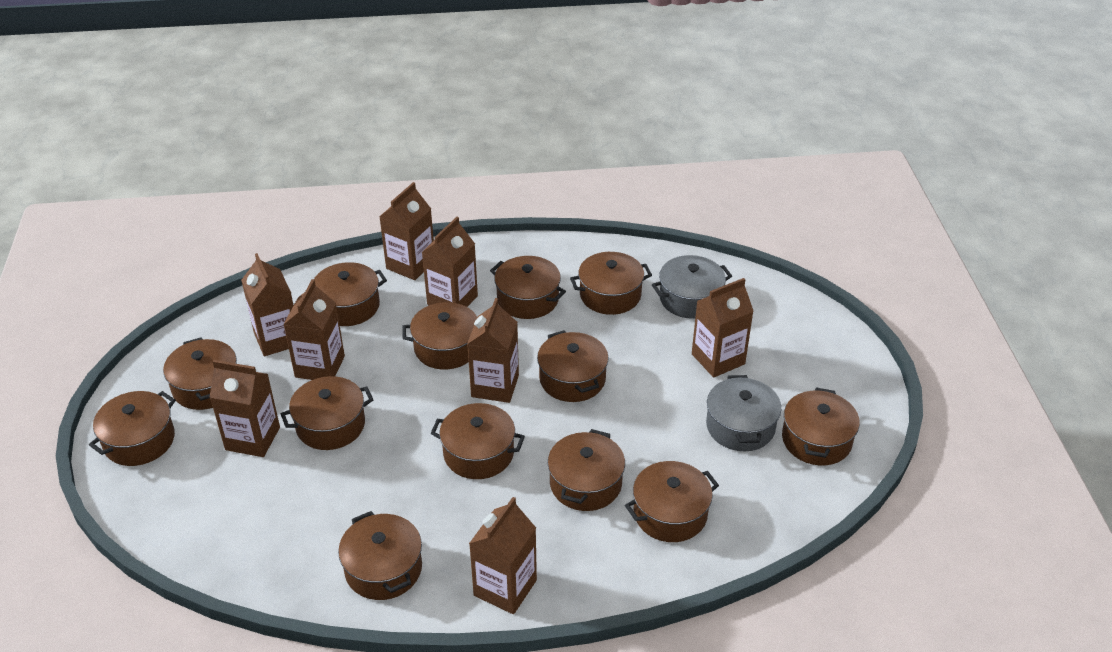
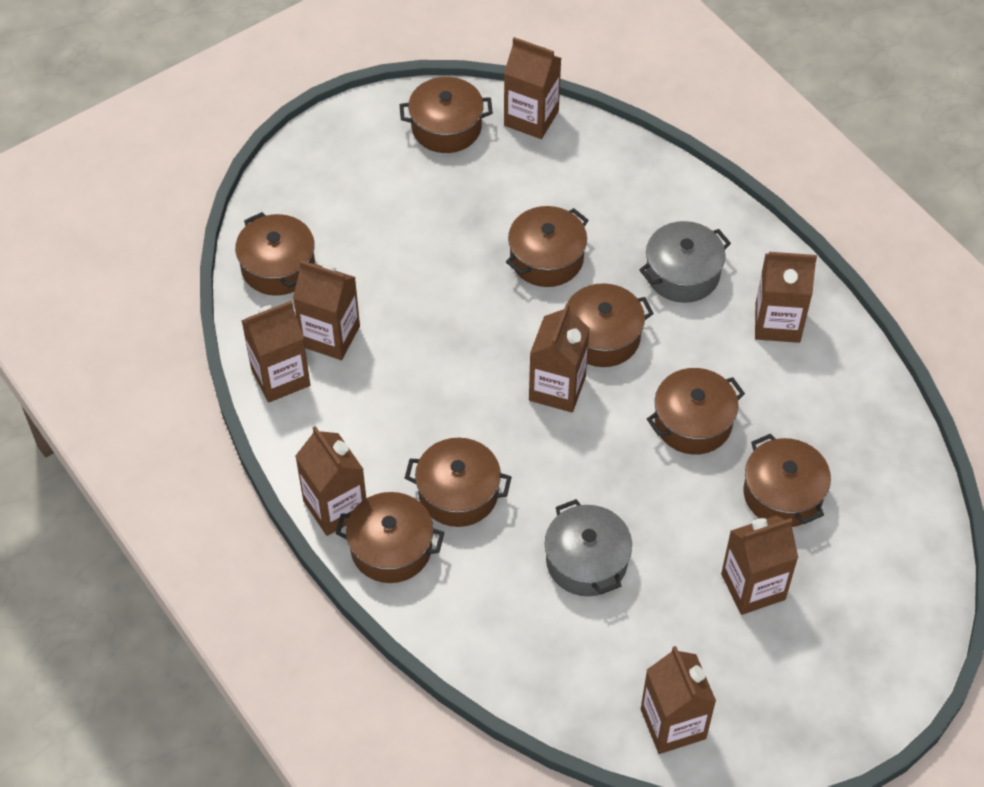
brown pot: 13 -> 8

